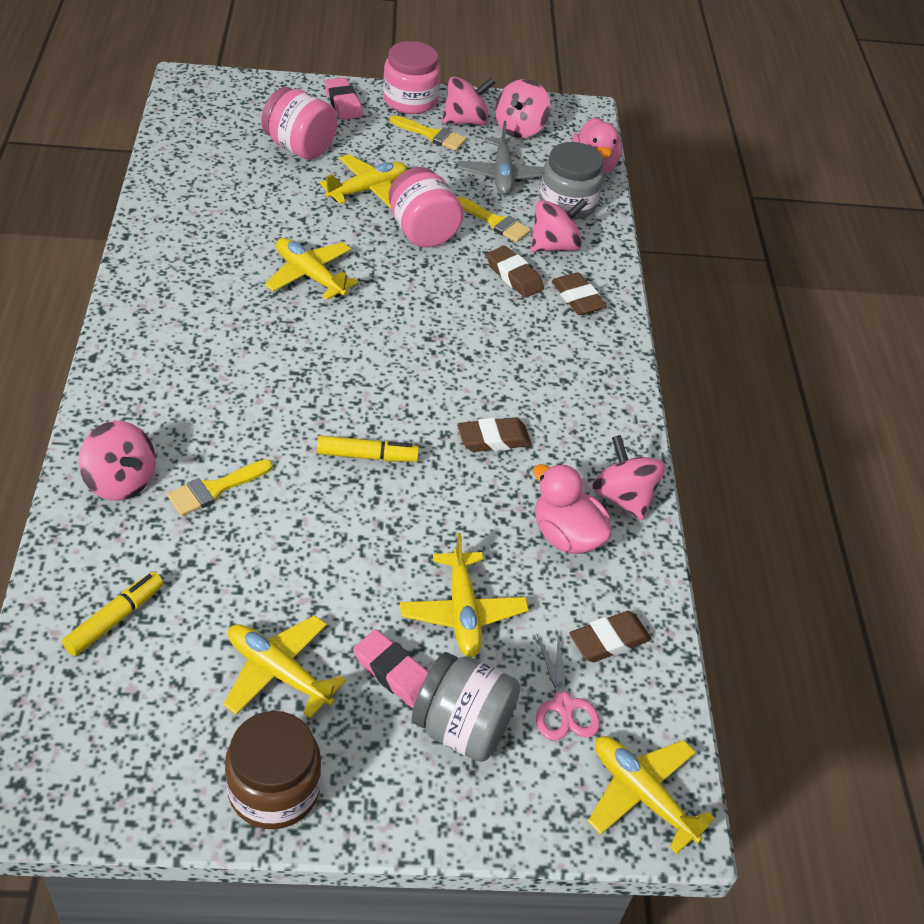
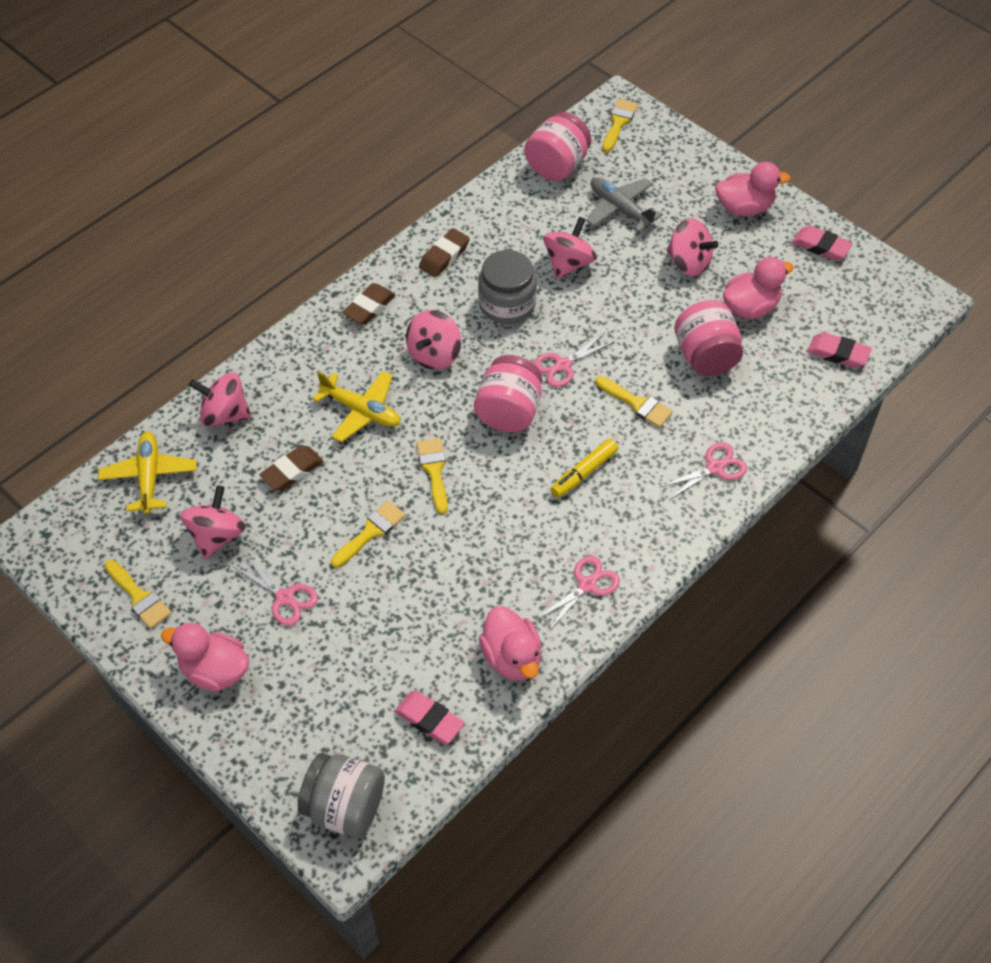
brown eraser: 4 -> 3
brown jar: 1 -> 0
pink duck: 2 -> 4
pink eraser: 2 -> 3
pink scissors: 1 -> 4
yellow brush: 3 -> 5
yellow marker: 2 -> 1
yellow plane: 5 -> 2

